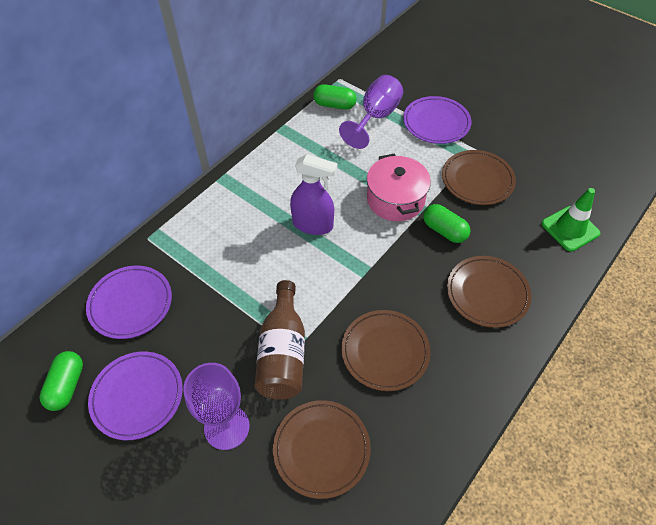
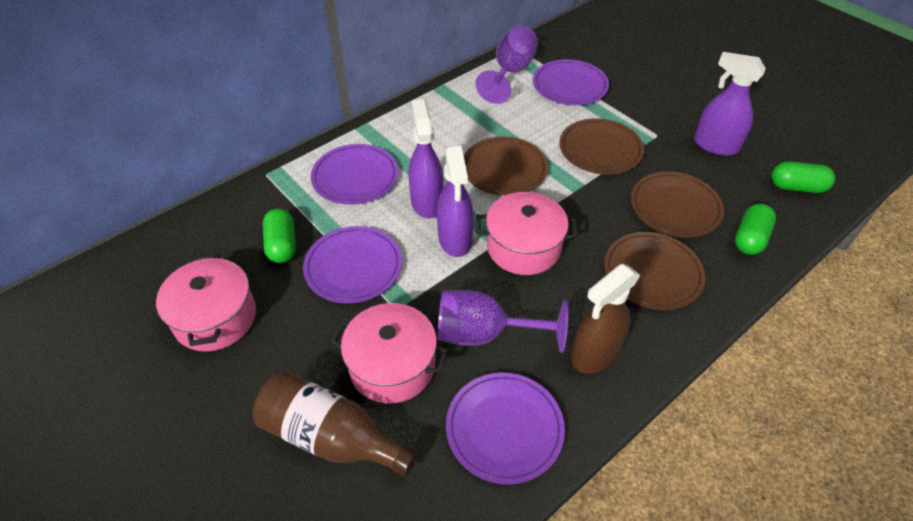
brown spray bottle: 0 -> 1
green traffic cone: 1 -> 0
pink pot: 1 -> 3
purple plate: 3 -> 4
purple spray bottle: 1 -> 3

